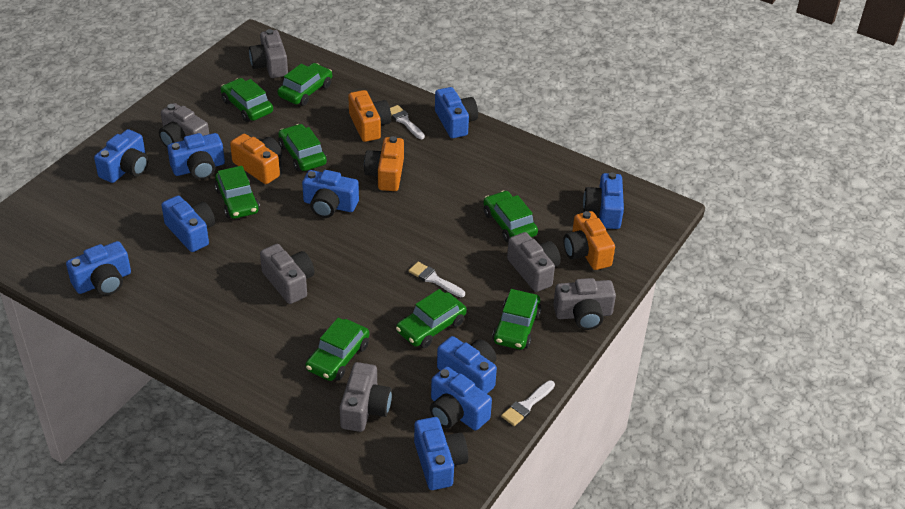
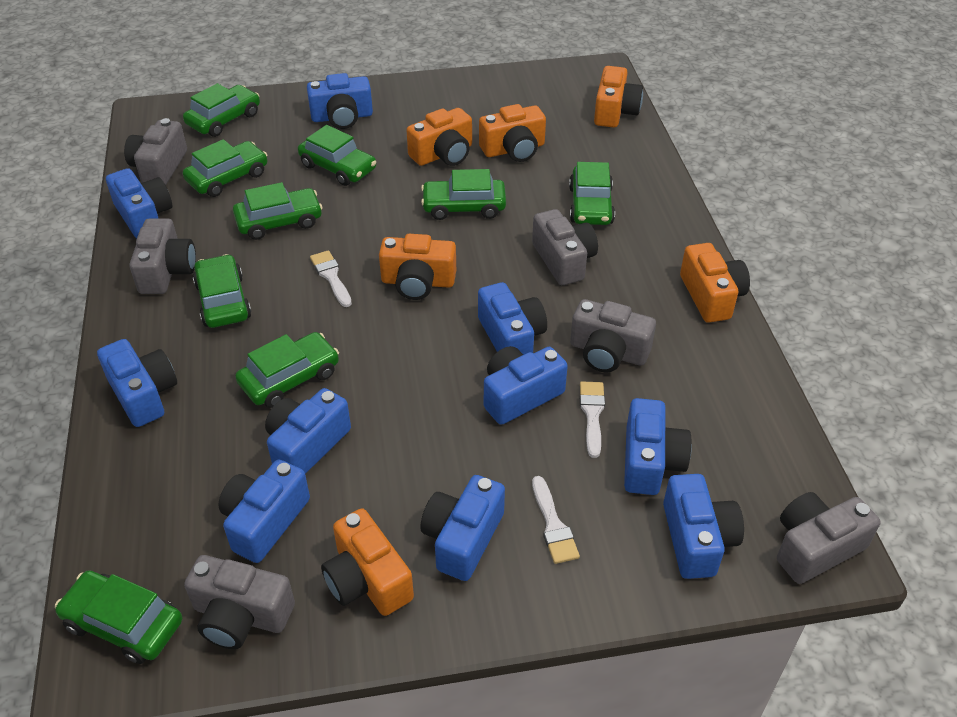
green car: 8 -> 9
orange camera: 4 -> 6

